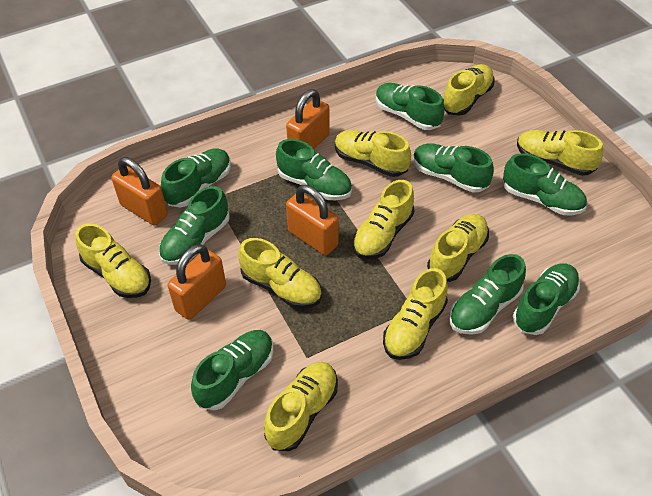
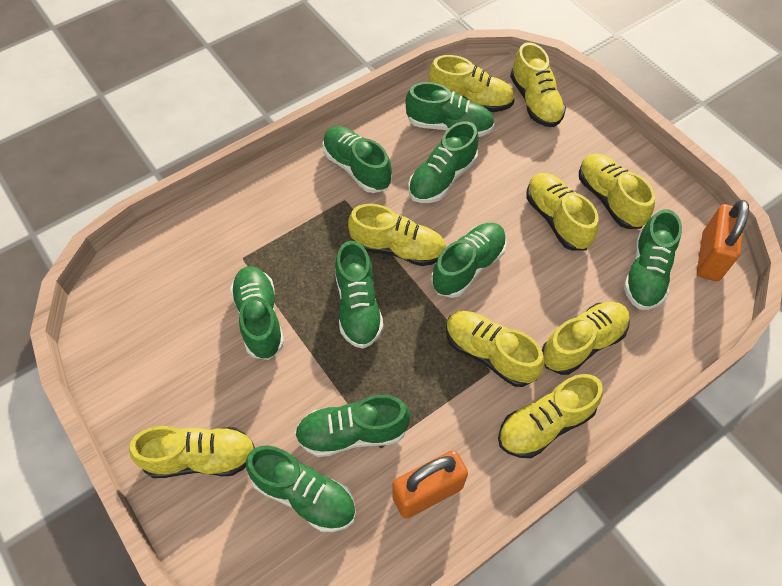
orange padlock: 4 -> 2

